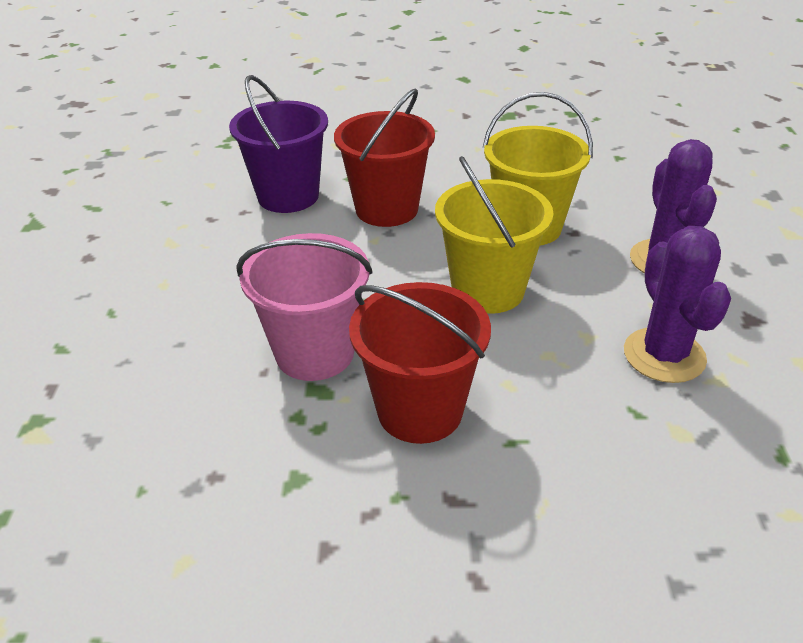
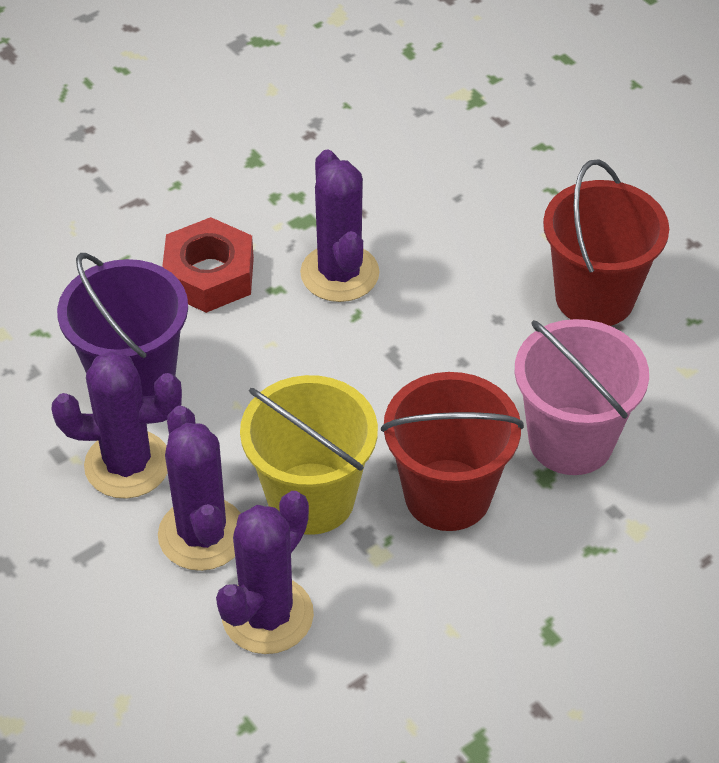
purple cactus: 2 -> 4
red nut: 0 -> 1
yellow bucket: 2 -> 1

